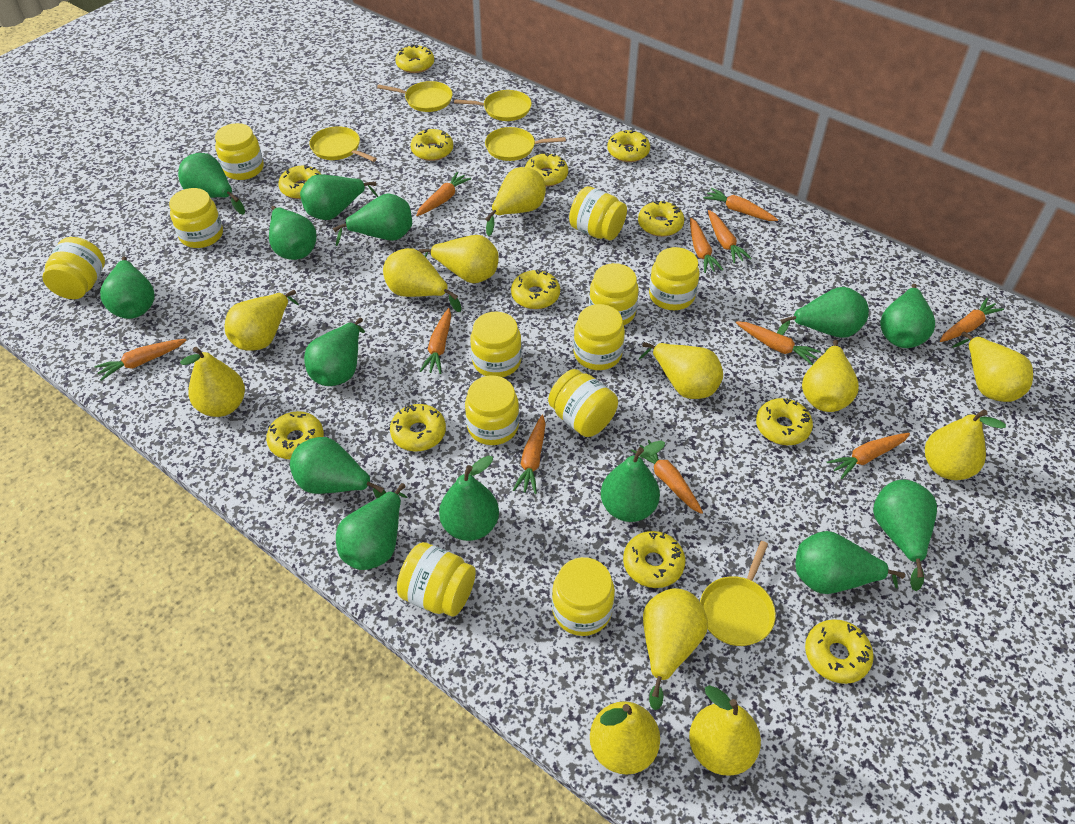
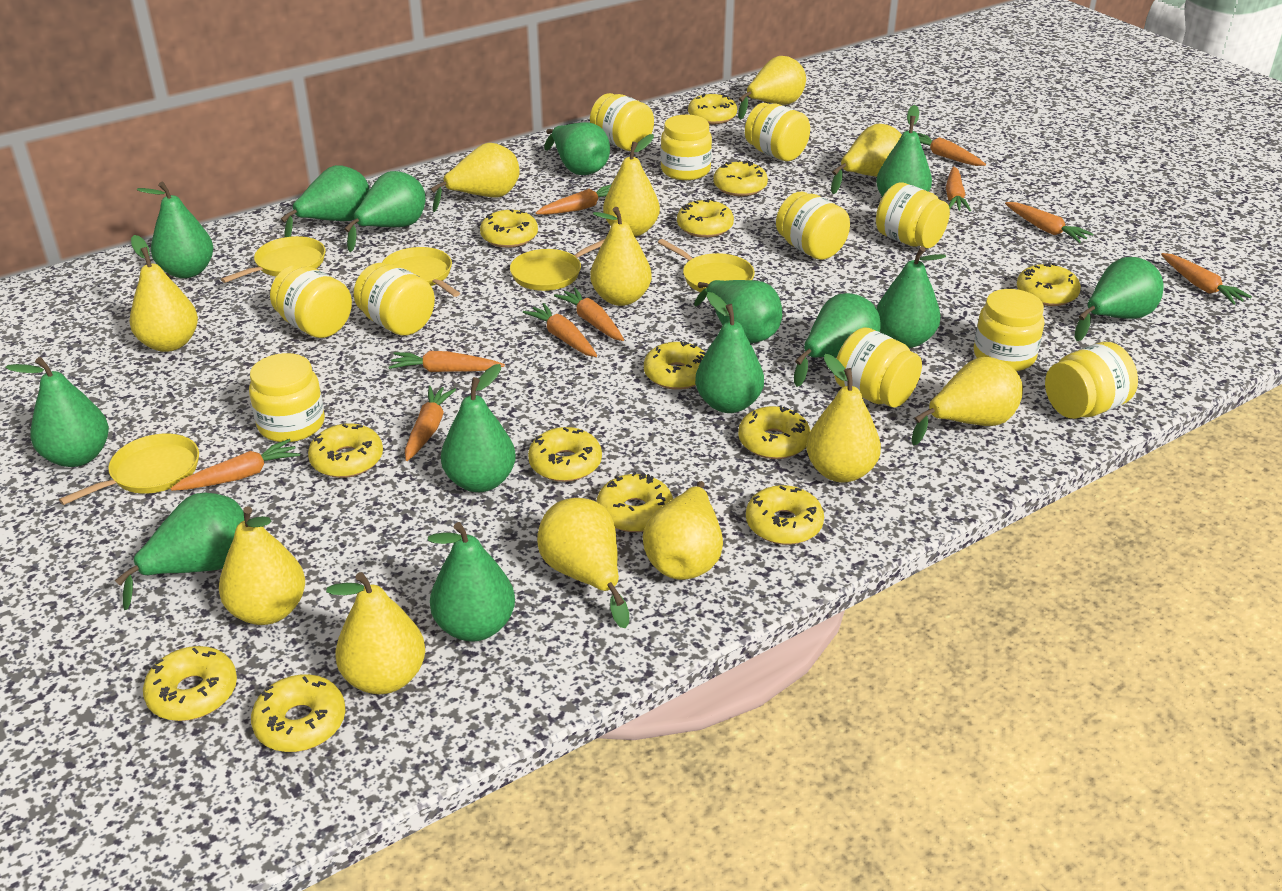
orange carrot: 11 -> 10
yellow donut: 12 -> 13
yellow jar: 12 -> 11

